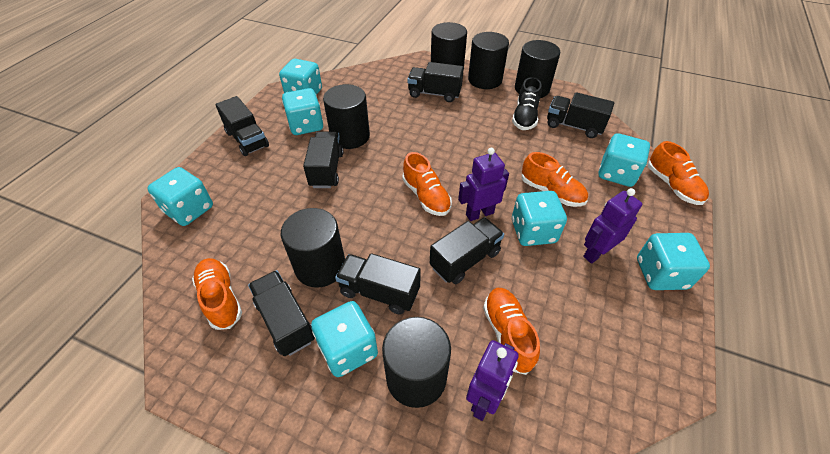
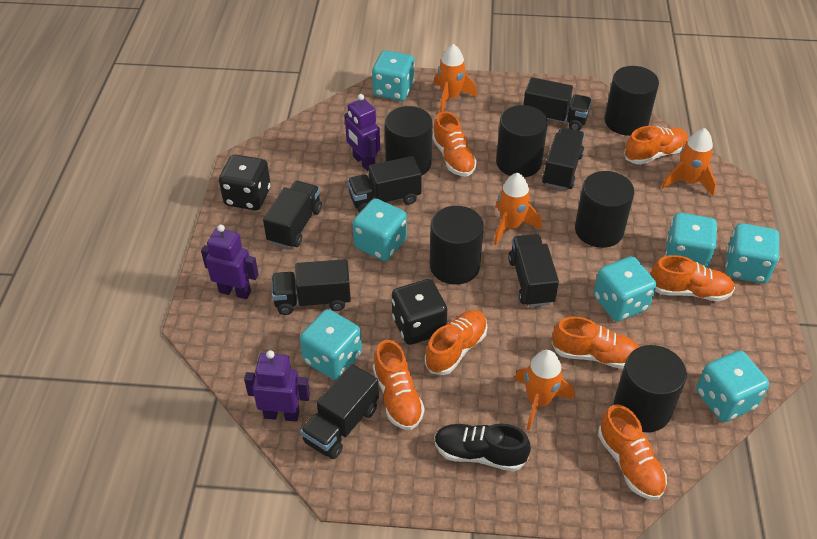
black dice: 0 -> 2
orange rocket: 0 -> 4
orange shoe: 5 -> 7

